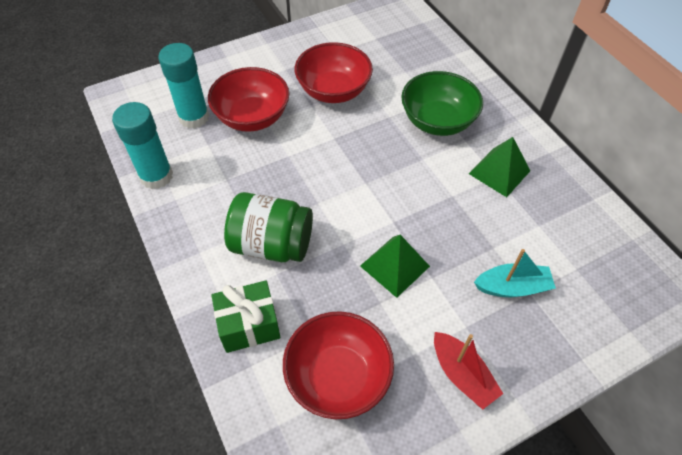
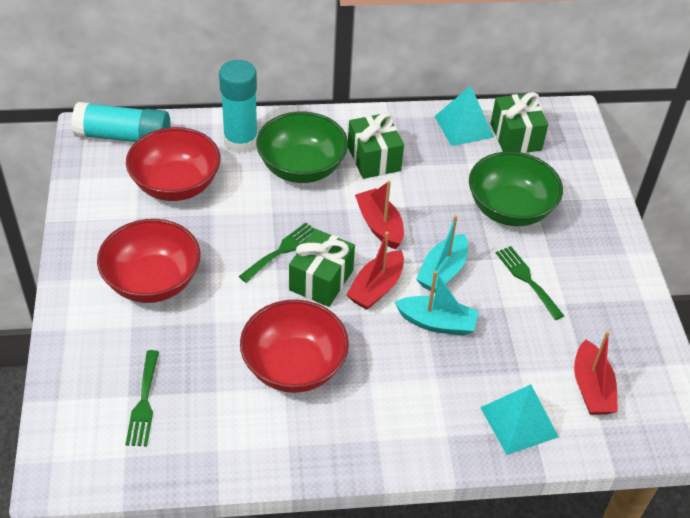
green bowl: 1 -> 2
green fork: 0 -> 3
green gift: 1 -> 3
green jar: 1 -> 0
green pyramid: 2 -> 0
red boat: 1 -> 3
turquoise boat: 1 -> 2
turquoise pyramid: 0 -> 2

